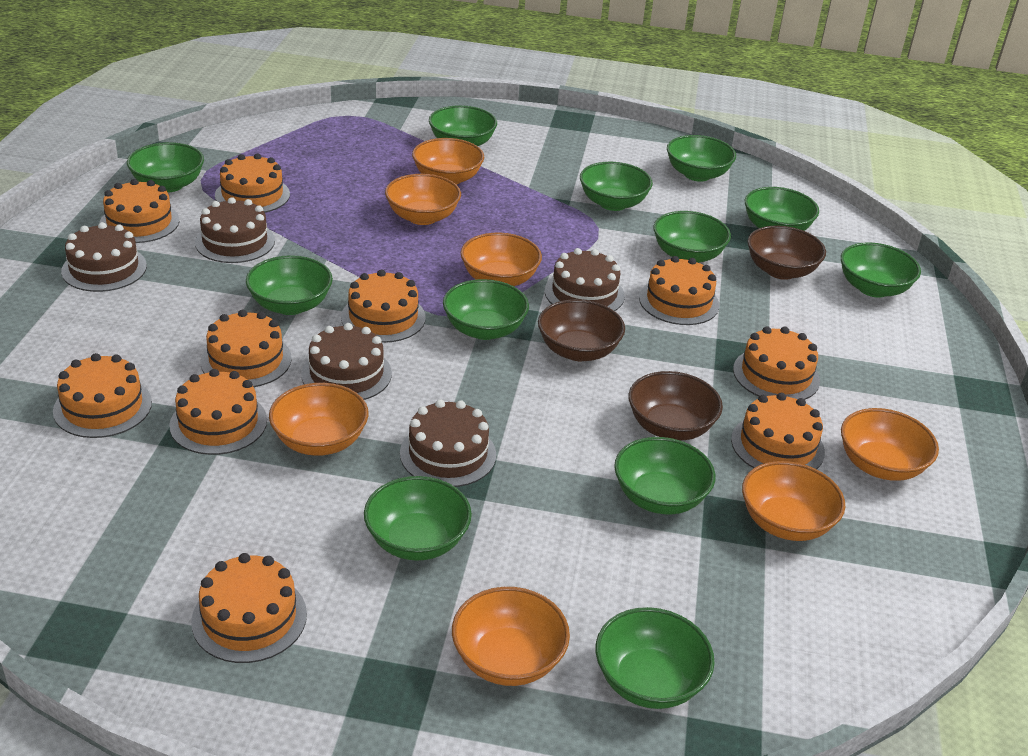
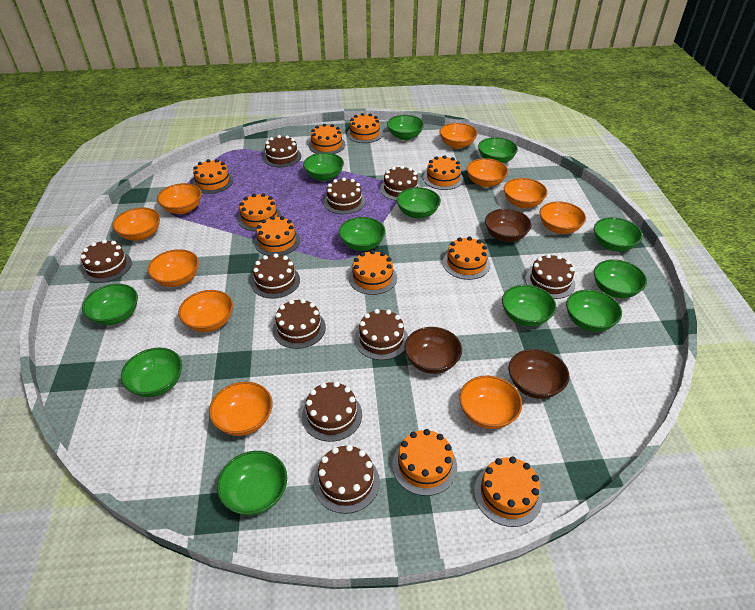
brown cake: 5 -> 10
orange bowl: 7 -> 10

